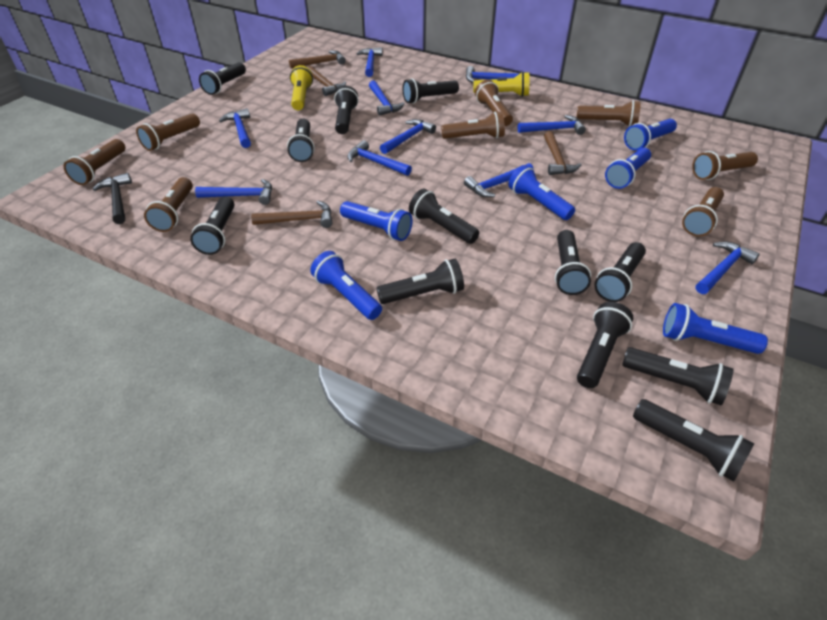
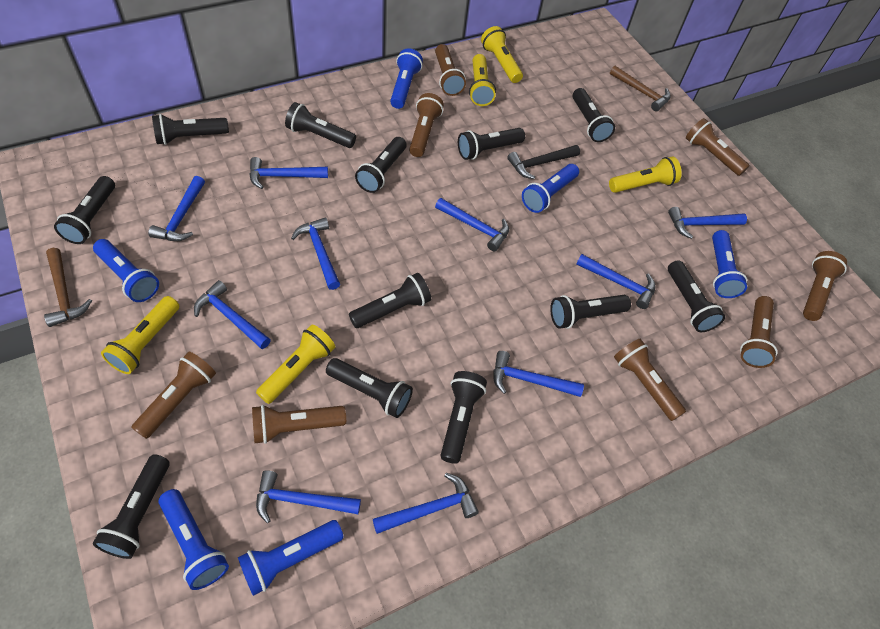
brown hammer: 4 -> 2
yellow flashlight: 2 -> 5

